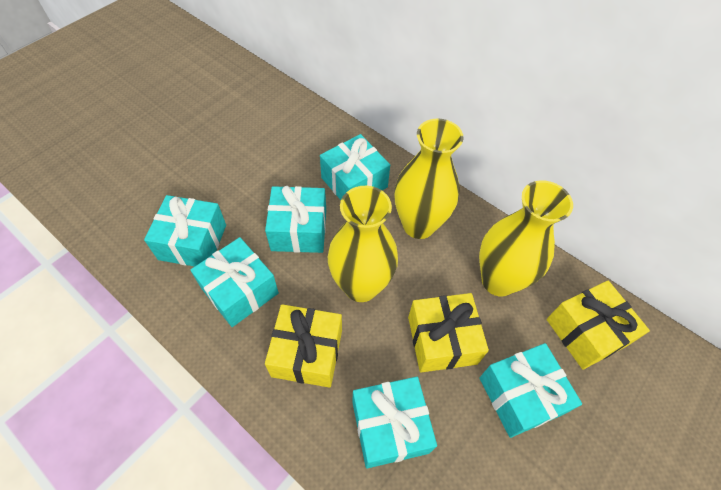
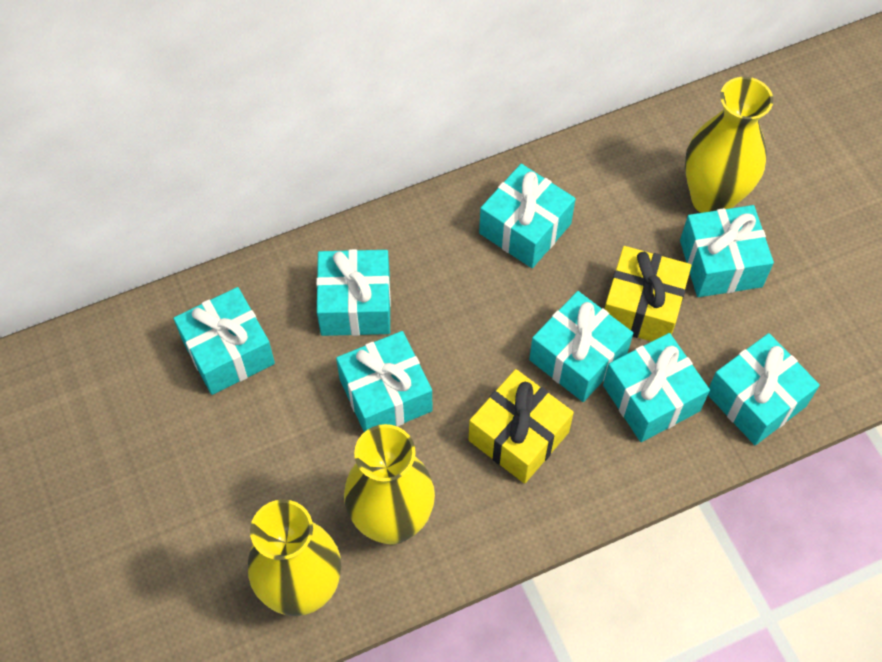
turquoise gift: 6 -> 8
yellow gift: 3 -> 2

